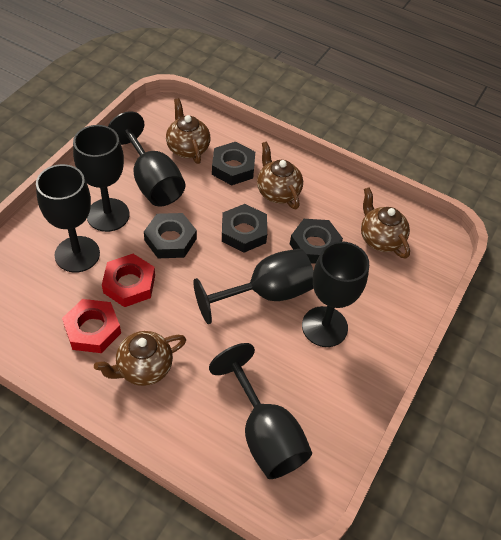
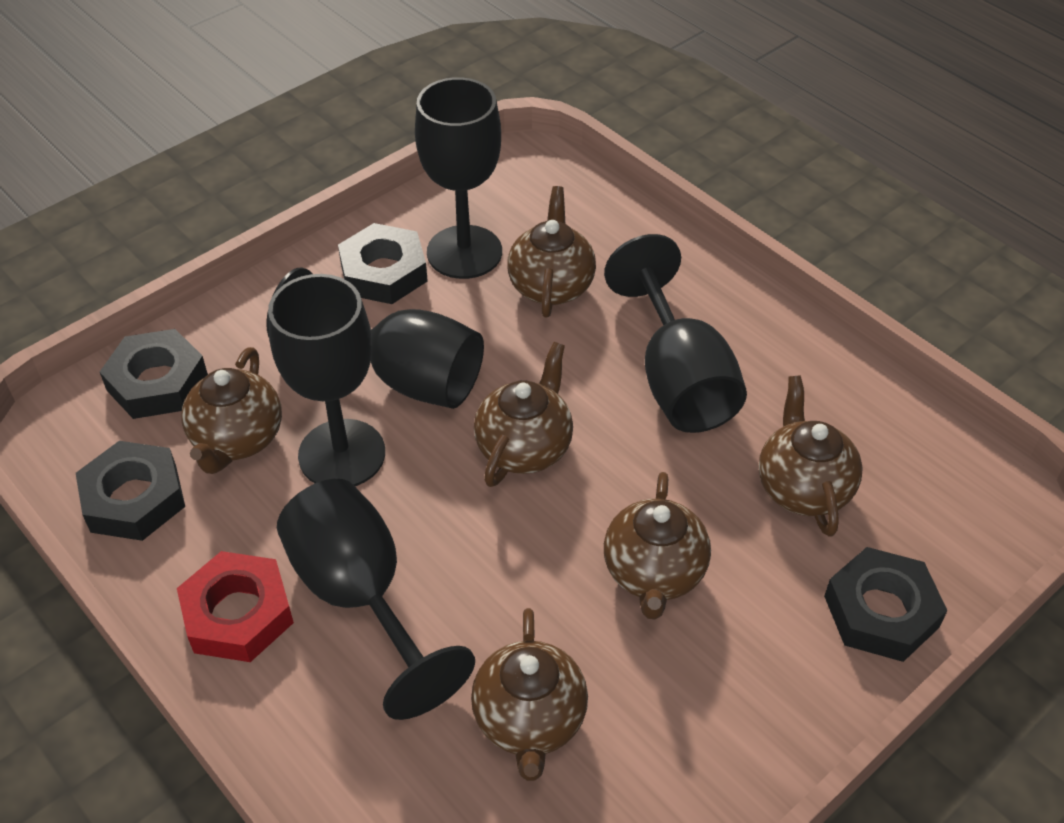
black goblet: 6 -> 5
brown teapot: 4 -> 6
red nut: 2 -> 1

